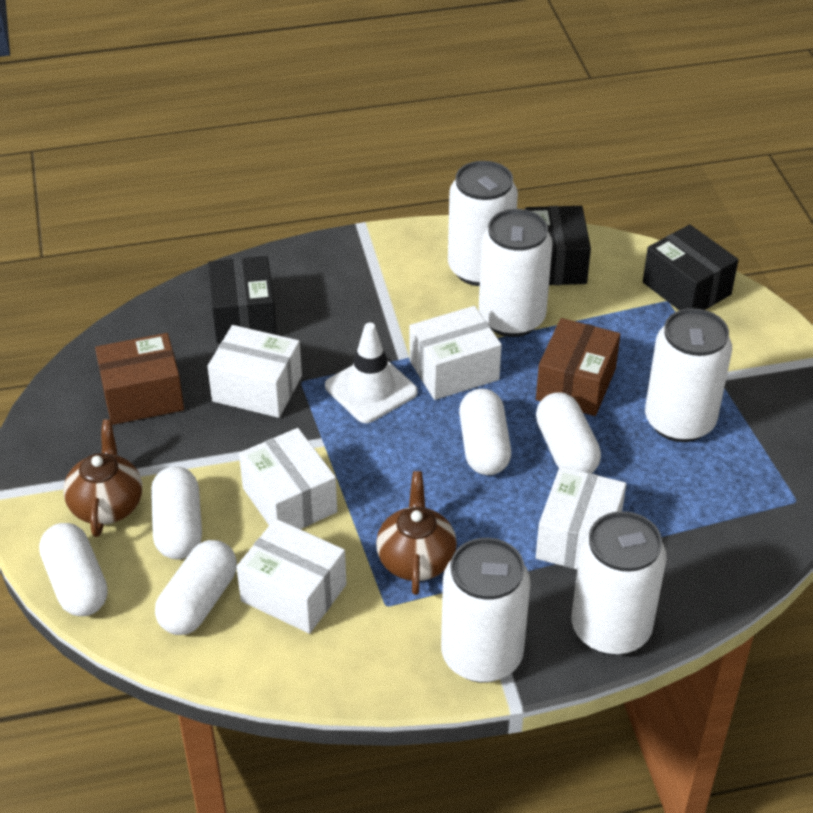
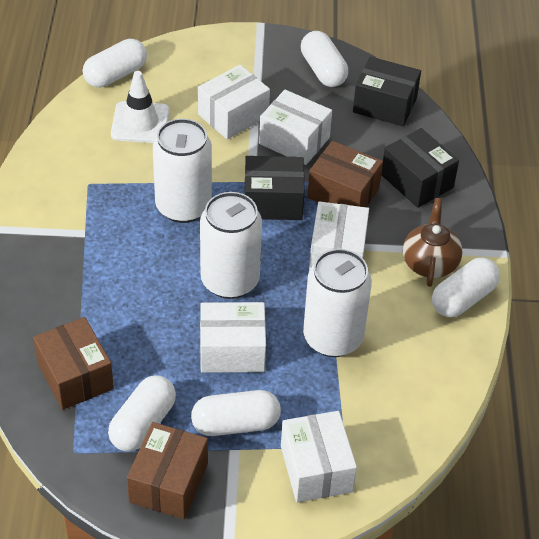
brown box: 2 -> 3
brown teapot: 2 -> 1
white can: 5 -> 3

